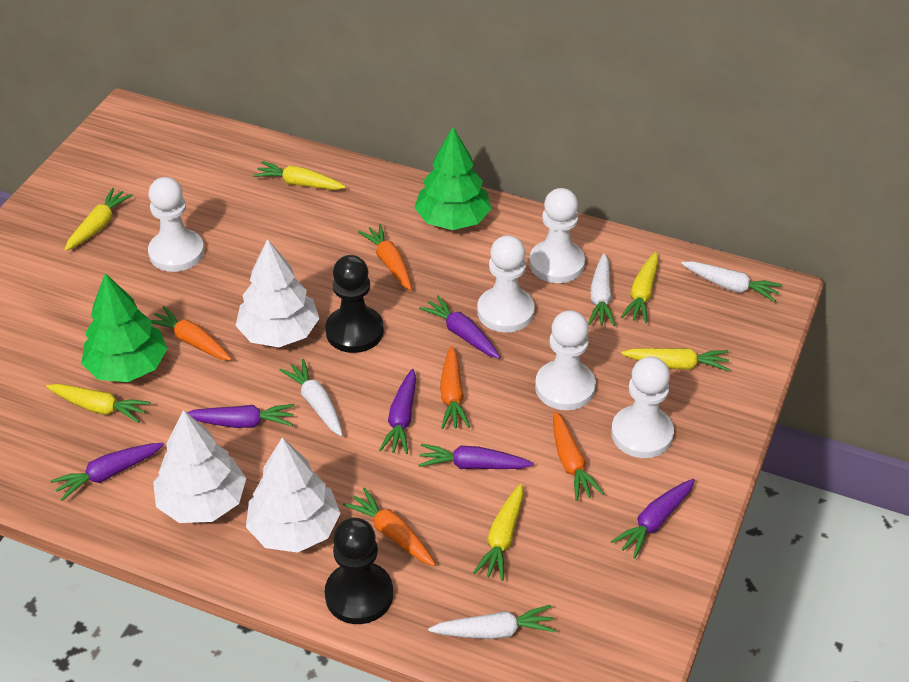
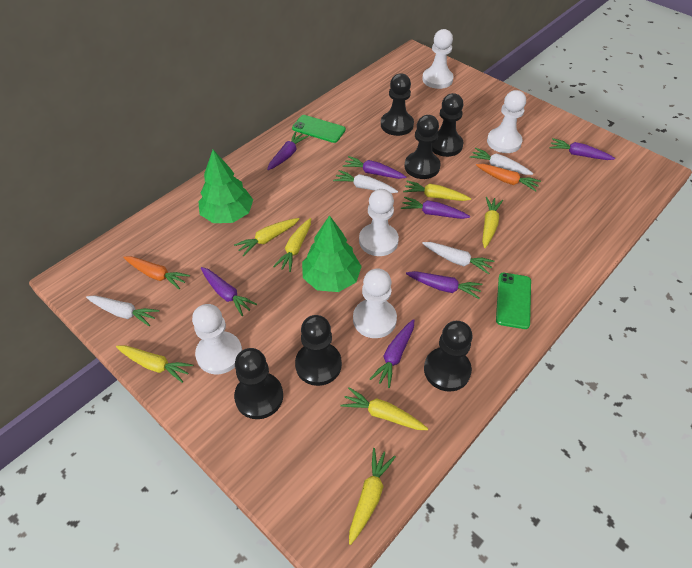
black pawn: 2 -> 6
green phone: 0 -> 2
orange carrot: 5 -> 2
purple carrot: 6 -> 7
white tree: 3 -> 0
yellow carrot: 6 -> 7

